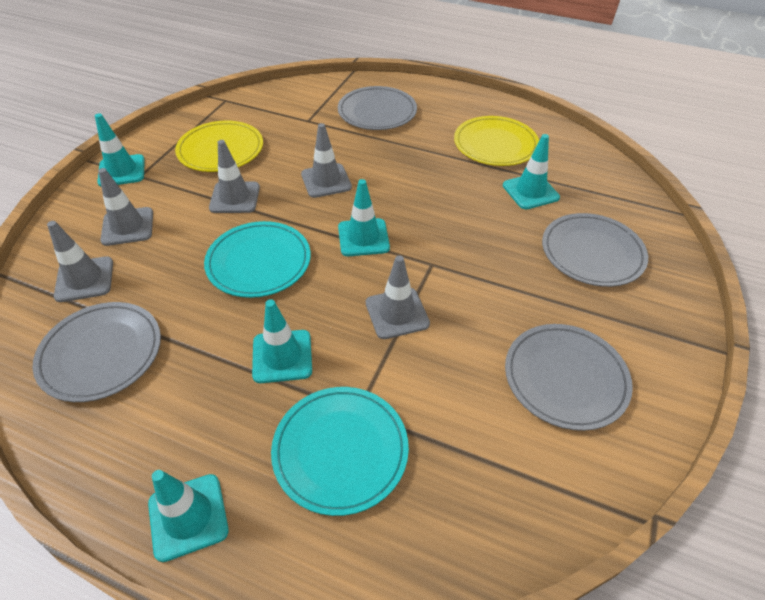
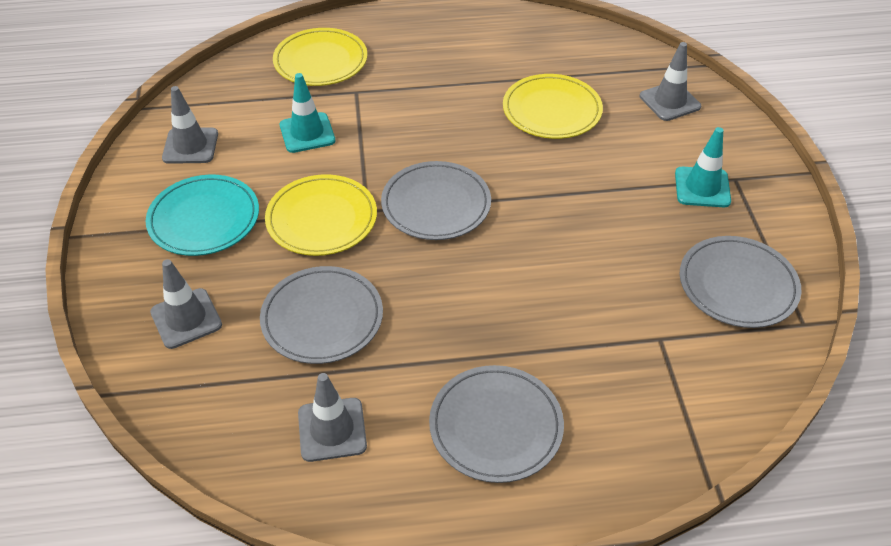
grey traffic cone: 5 -> 4
turquoise plate: 2 -> 1
turquoise traffic cone: 5 -> 2
yellow plate: 2 -> 3

